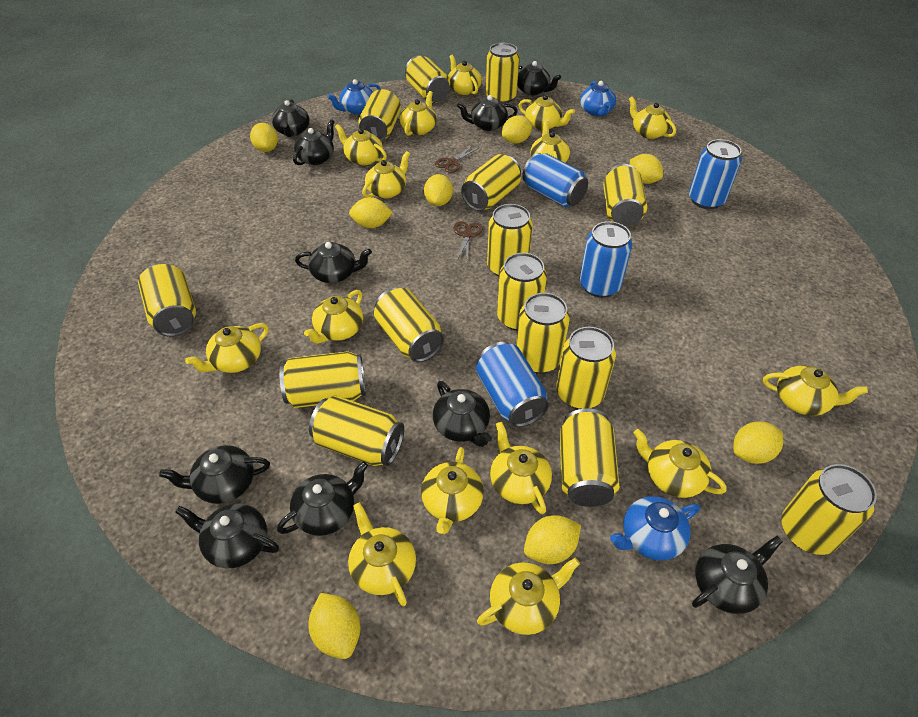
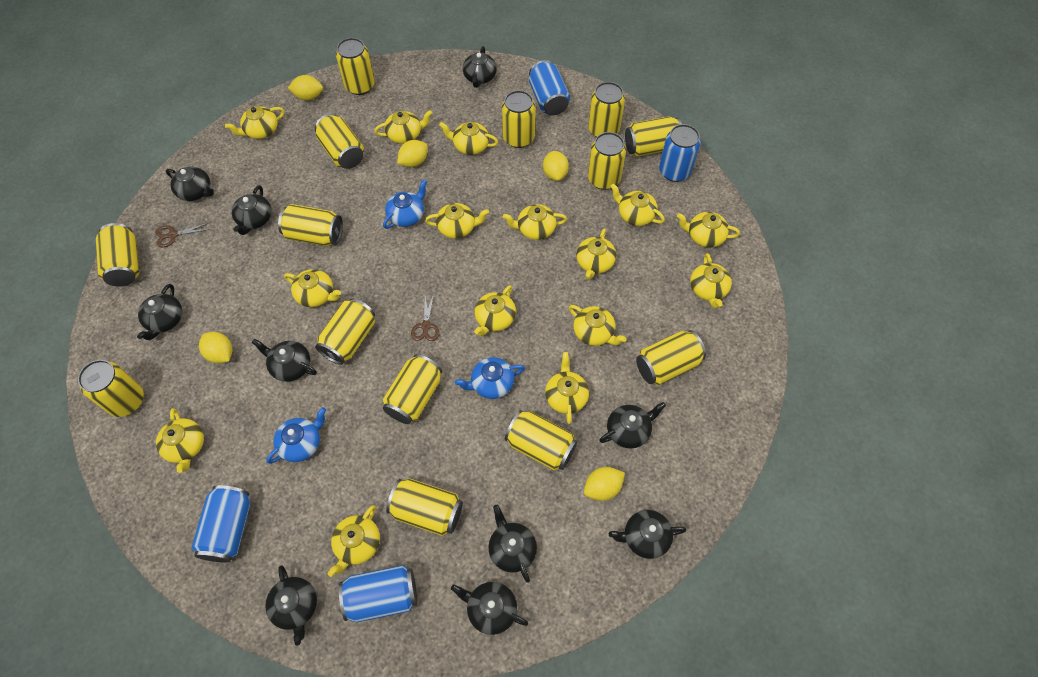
yellow can: 15 -> 14
yellow lemon: 8 -> 5

